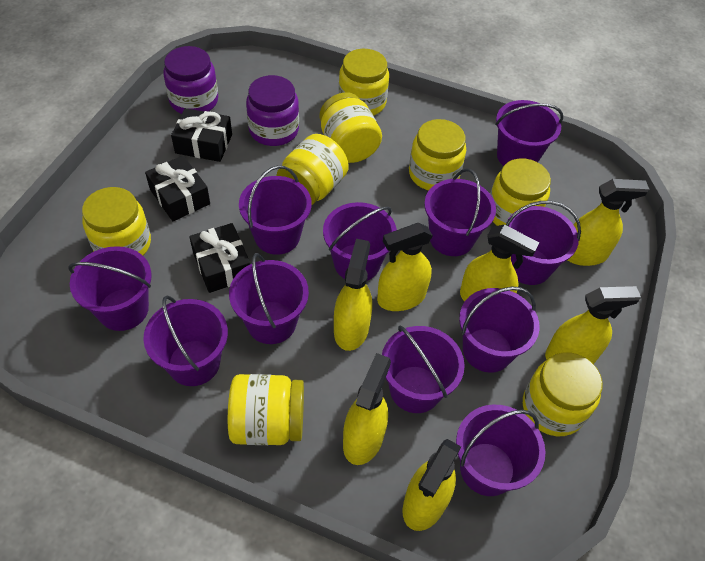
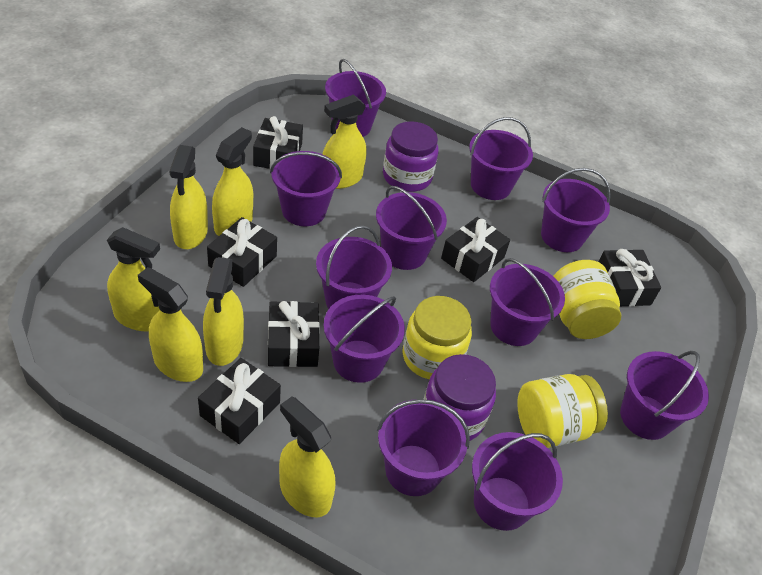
black gift: 3 -> 6
yellow jar: 8 -> 3

